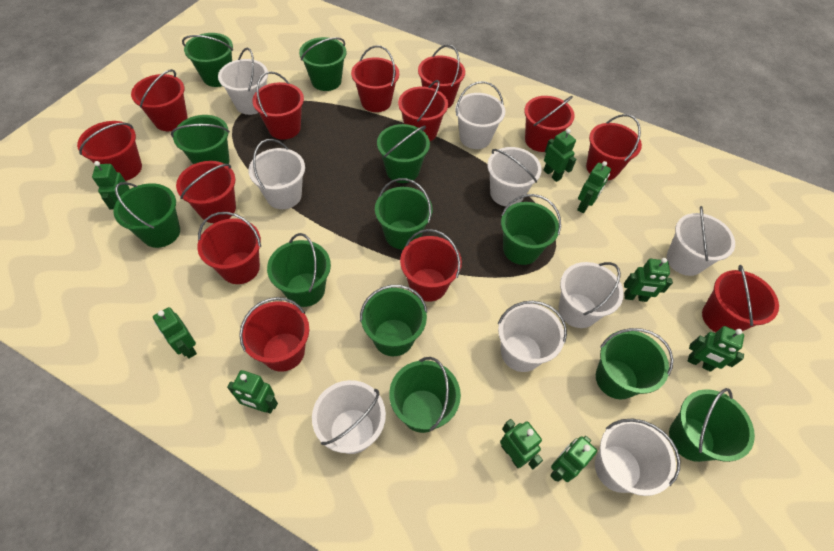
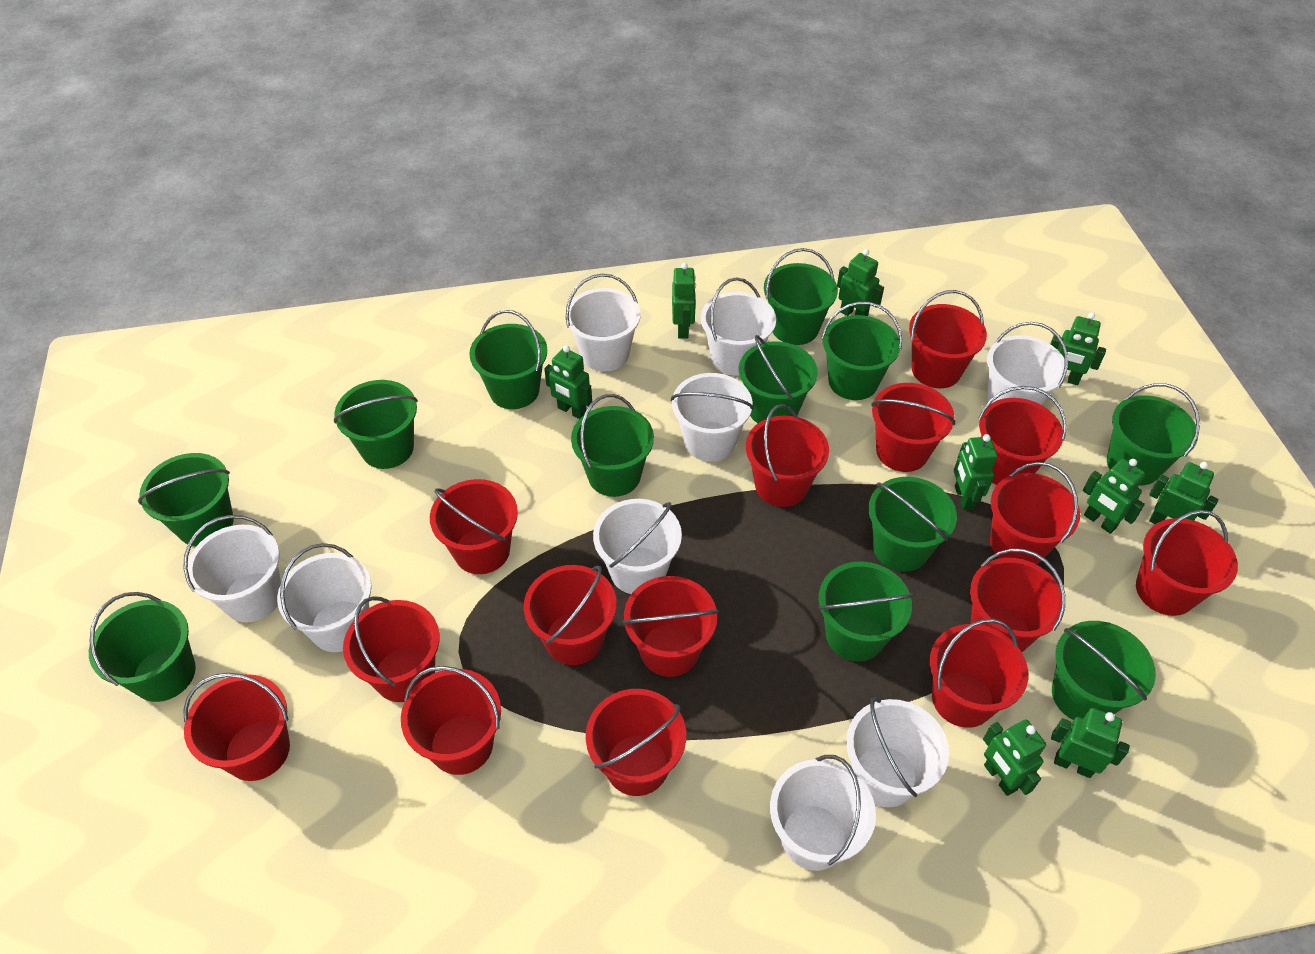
red bucket: 13 -> 15

